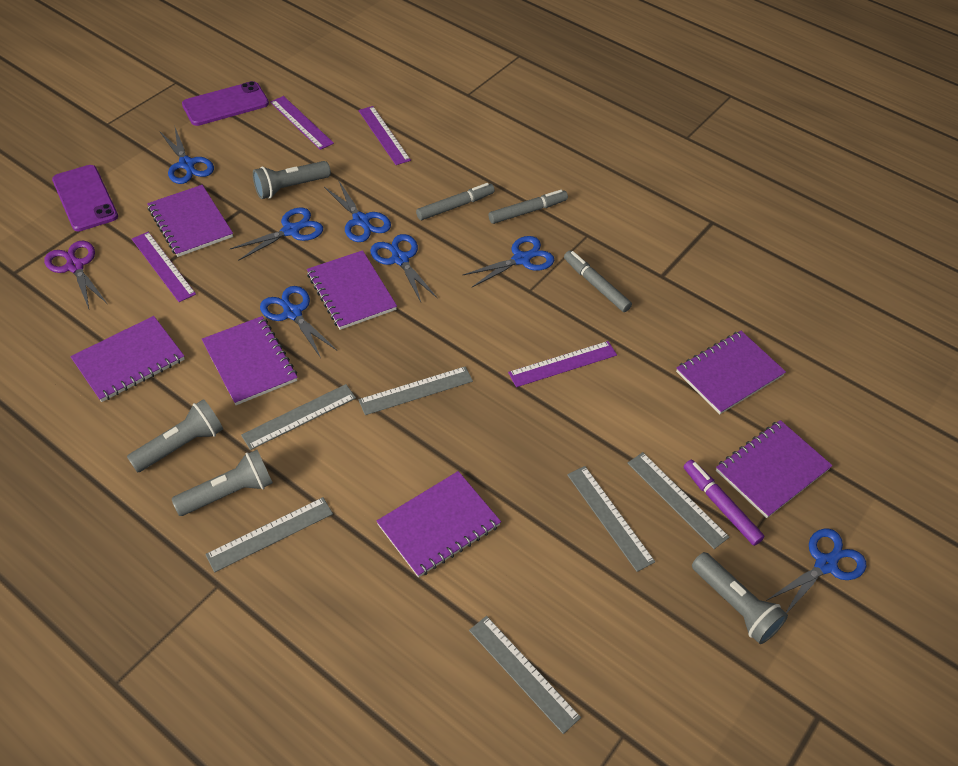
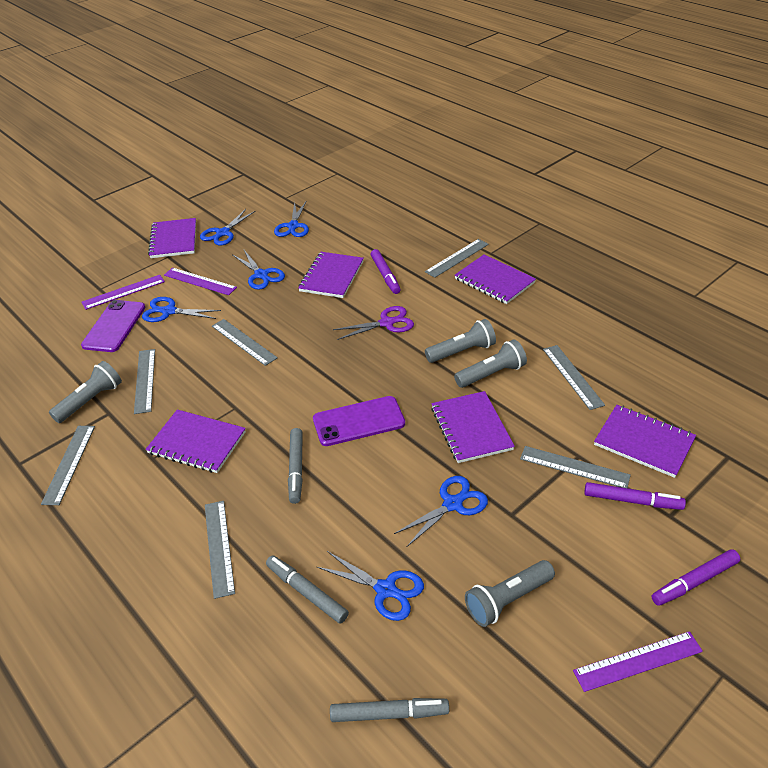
blue scissors: 7 -> 6
grey ruler: 6 -> 7
purple marker: 1 -> 3
purple notebook: 7 -> 6
purple ruler: 4 -> 3

